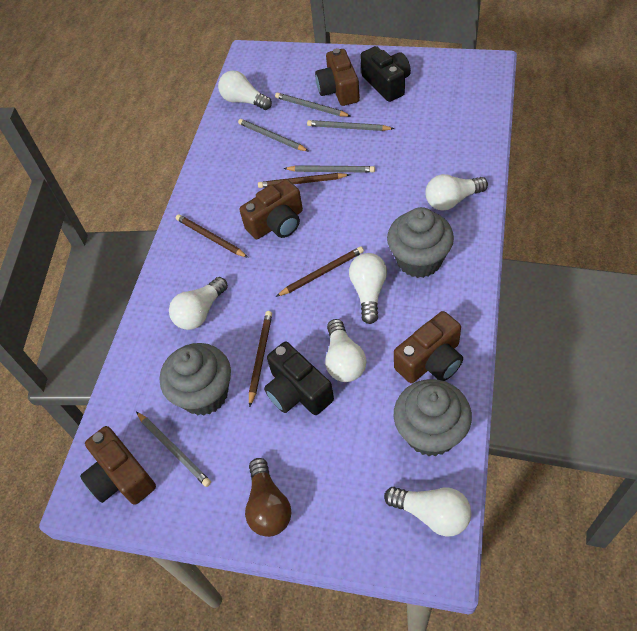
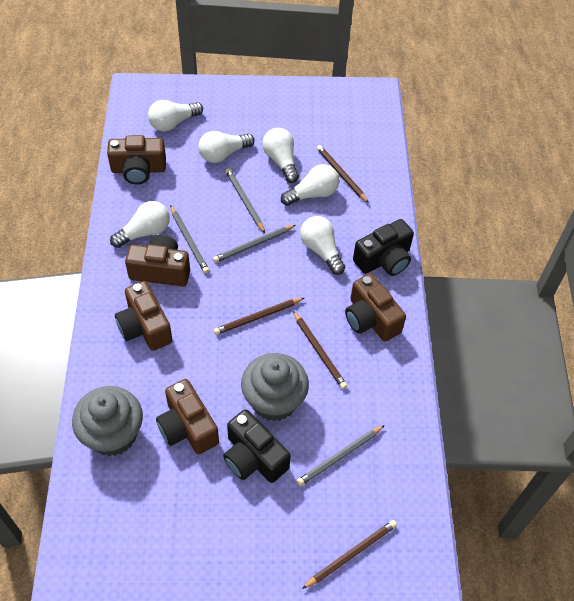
brown camera: 4 -> 5
brown light bulb: 1 -> 0
grey cupcake: 3 -> 2
grey pencil: 5 -> 4

